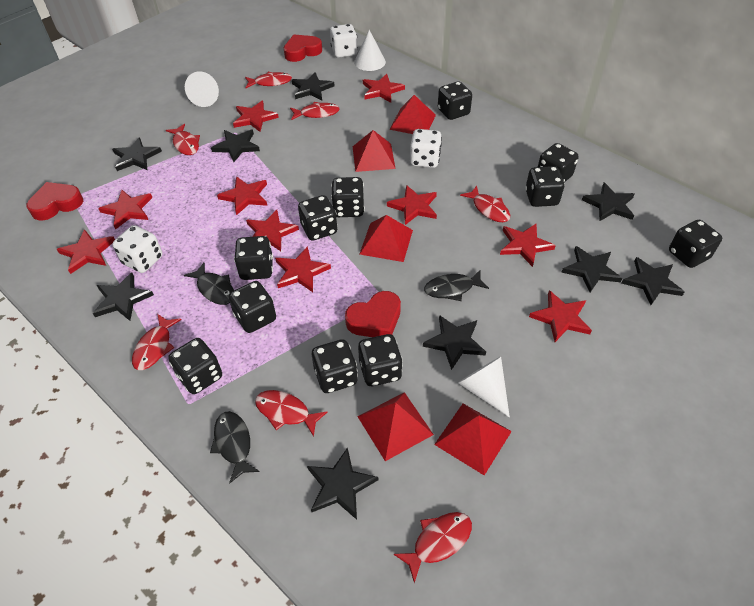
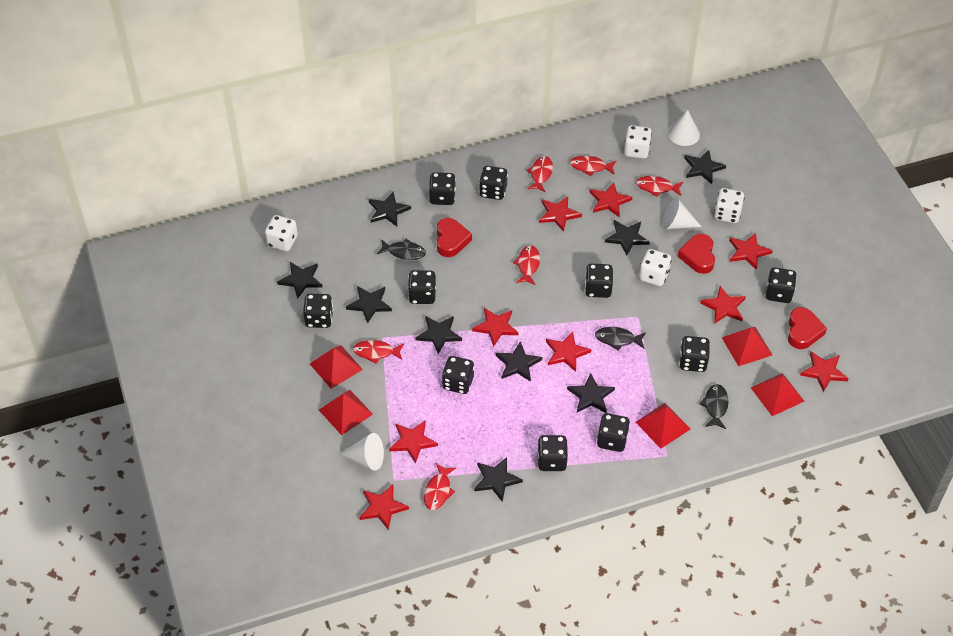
black dice: 11 -> 10
red fish: 7 -> 6
red star: 10 -> 9
white dice: 3 -> 4

